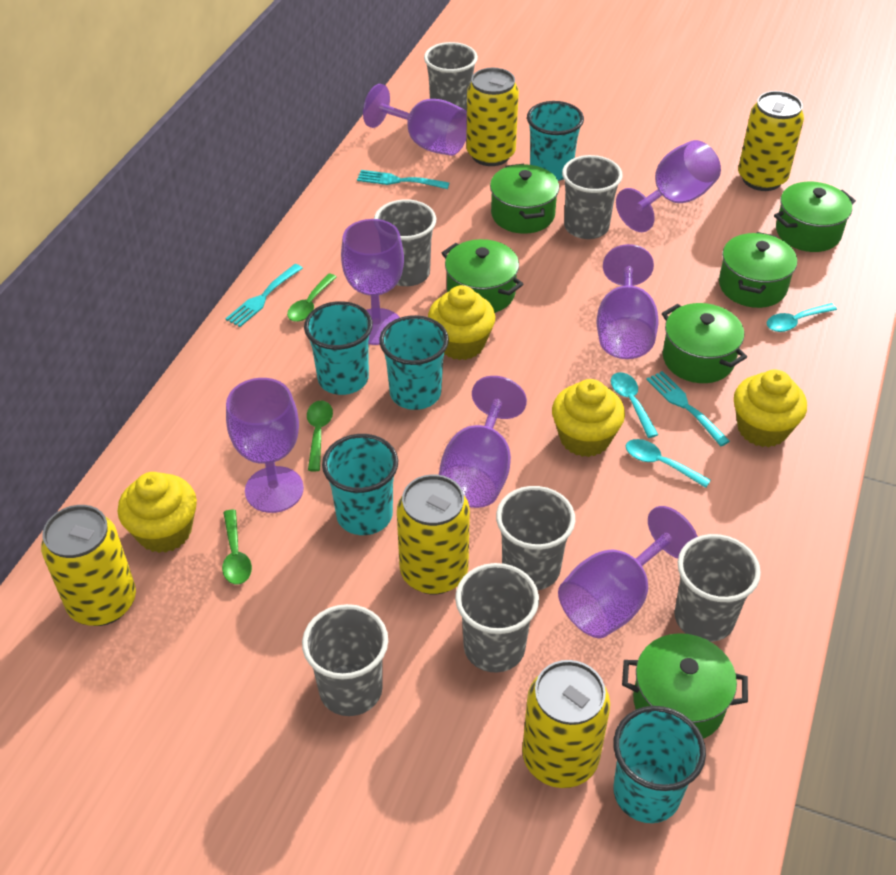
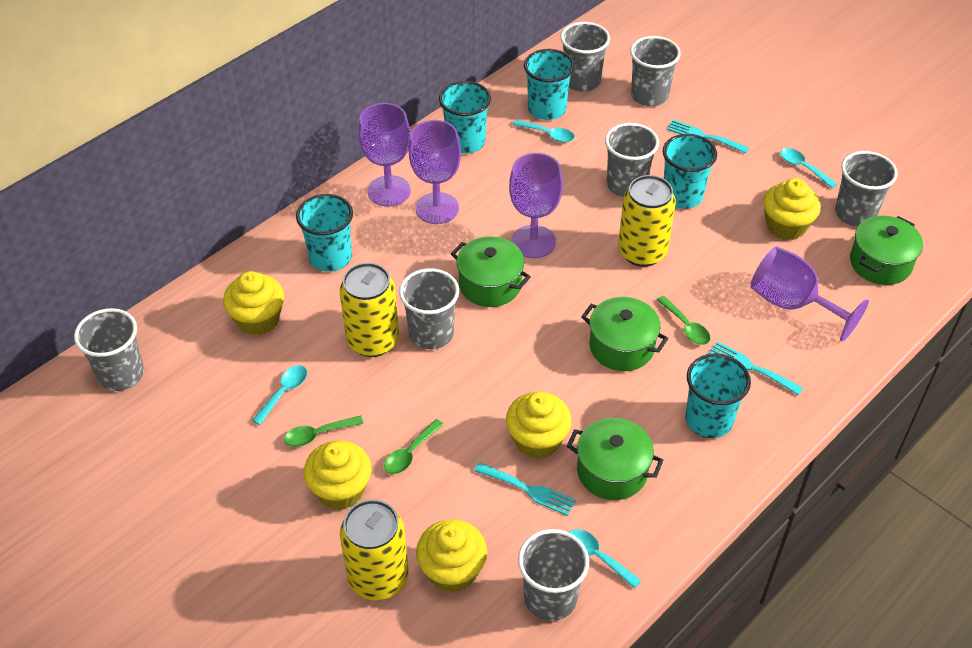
green pot: 6 -> 4
purple goblet: 7 -> 4
turquoise spoon: 3 -> 4
yellow can: 5 -> 3
yellow cupcake: 4 -> 5

